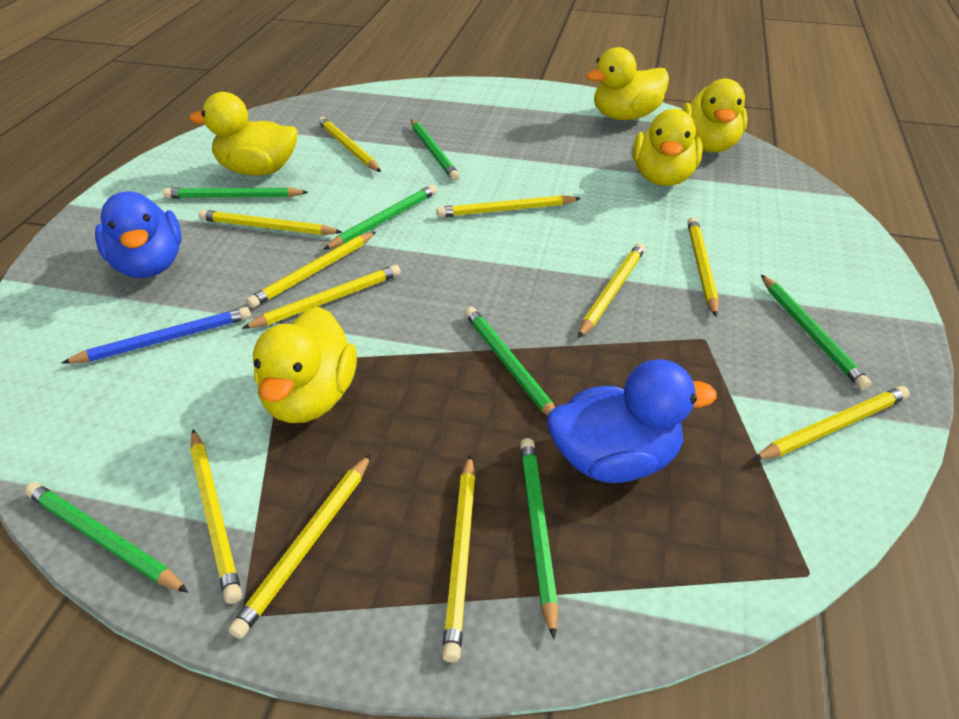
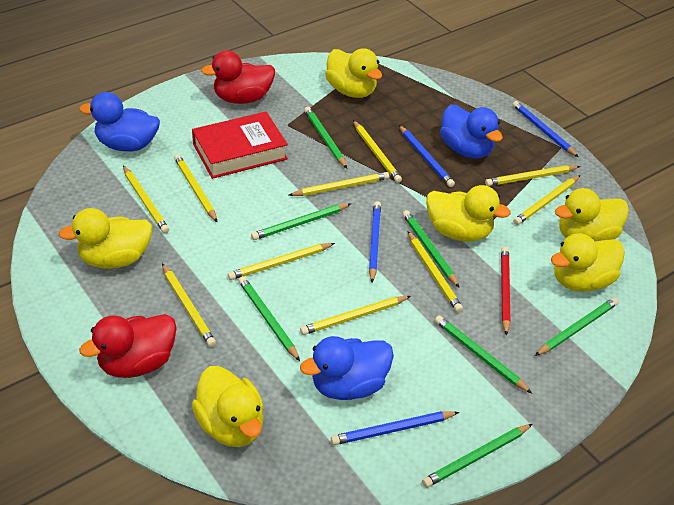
blue duck: 2 -> 3
blue pencil: 1 -> 4
red book: 0 -> 1
red duck: 0 -> 2
red pencil: 0 -> 1
yellow duck: 5 -> 6
yellow pencil: 11 -> 10

